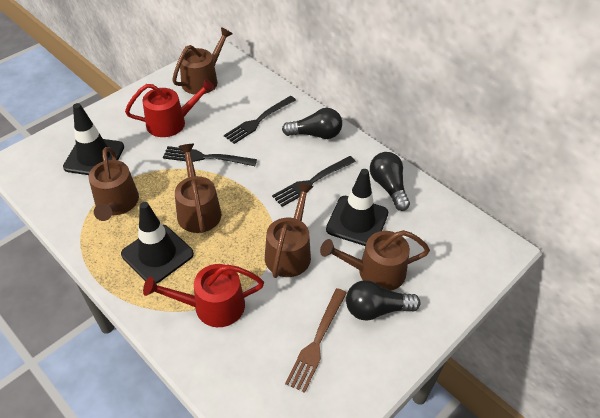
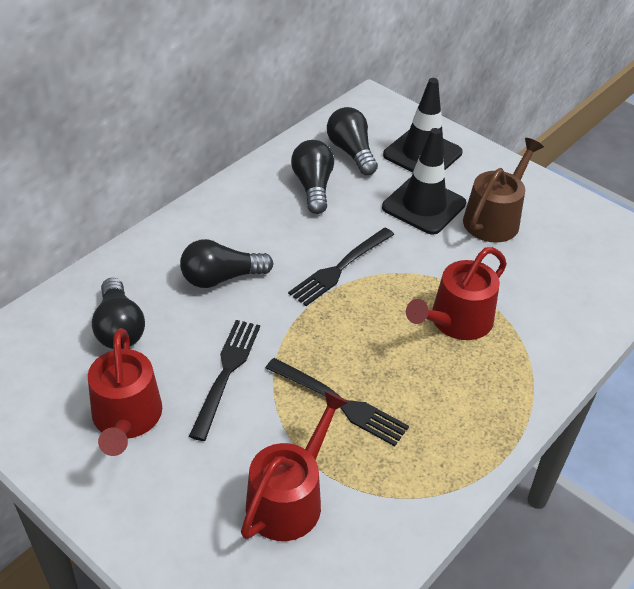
black light bulb: 3 -> 4
black traffic cone: 3 -> 2
brown fork: 1 -> 0
brown watering can: 5 -> 1
red watering can: 2 -> 3

